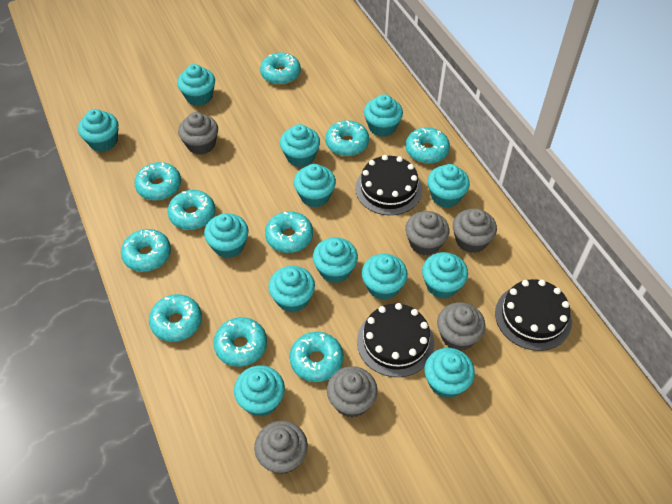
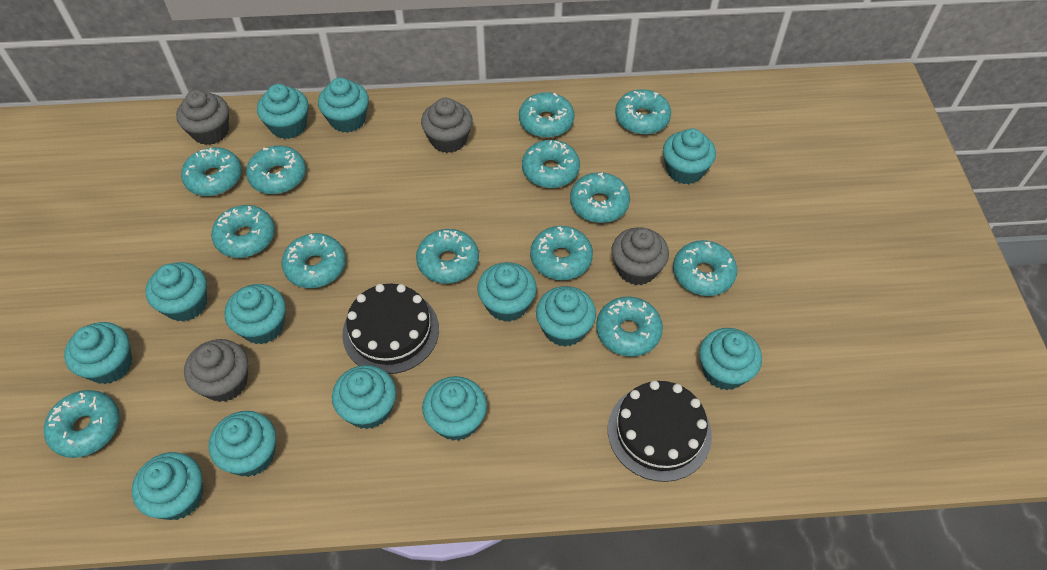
black cake: 3 -> 2
grey cupcake: 6 -> 4
turquoise donut: 10 -> 13

